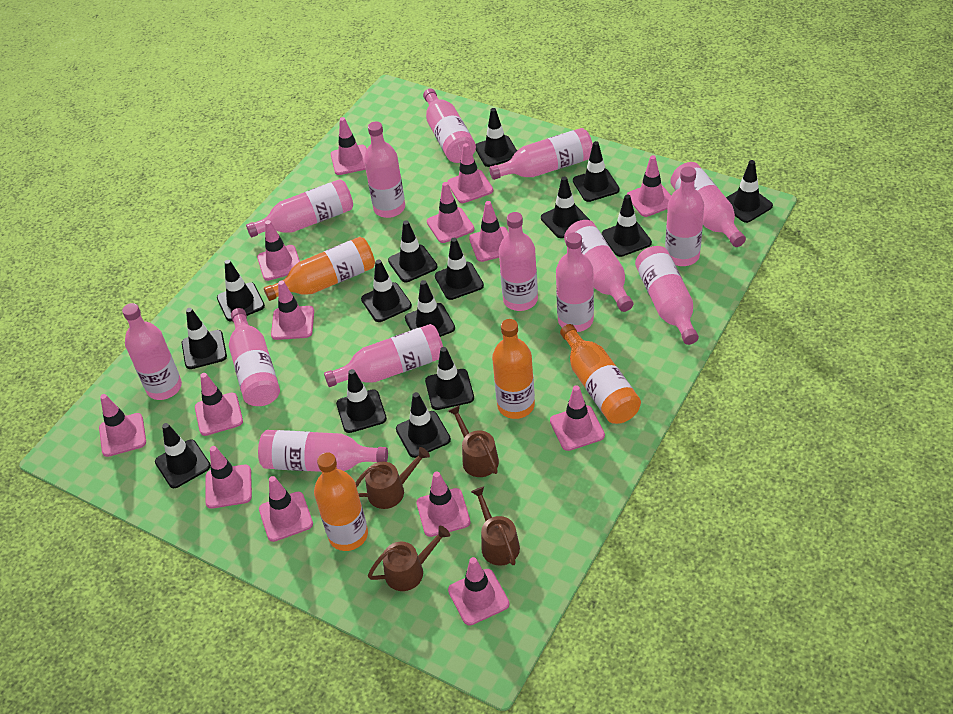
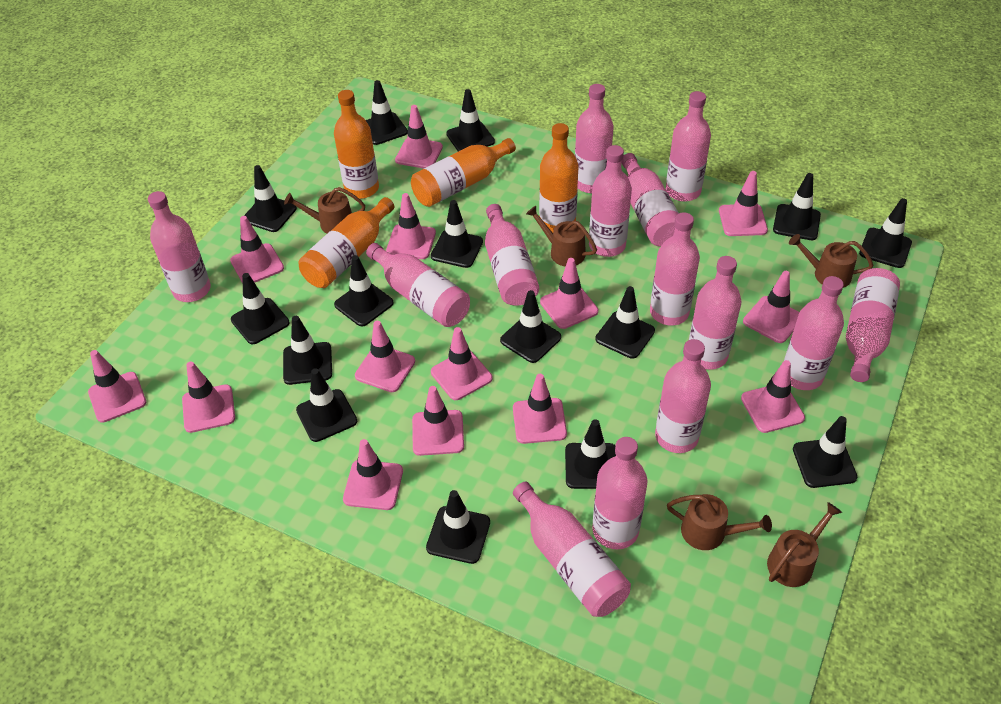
brown watering can: 4 -> 5

